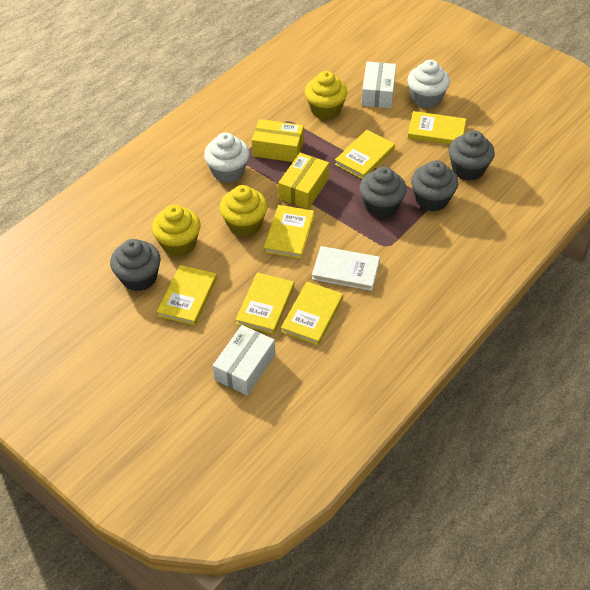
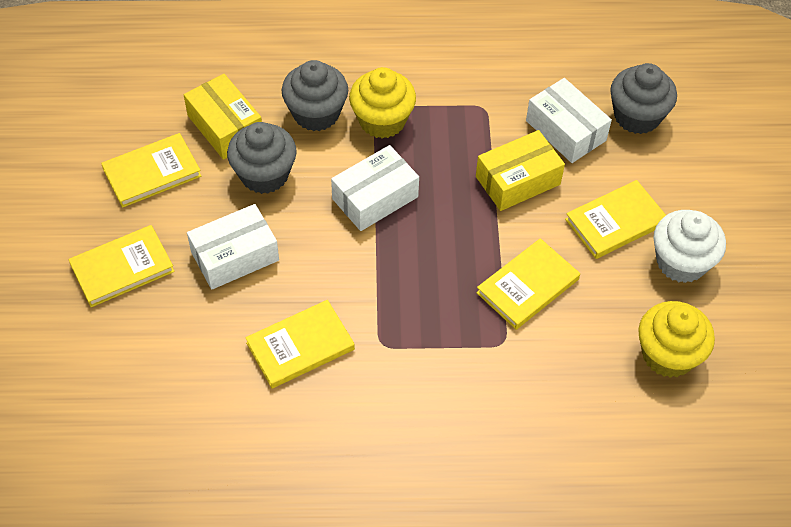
grey cupcake: 4 -> 3
white book: 1 -> 0
white box: 2 -> 3
white cupcake: 2 -> 1
yellow book: 6 -> 5
yellow cupcake: 3 -> 2

